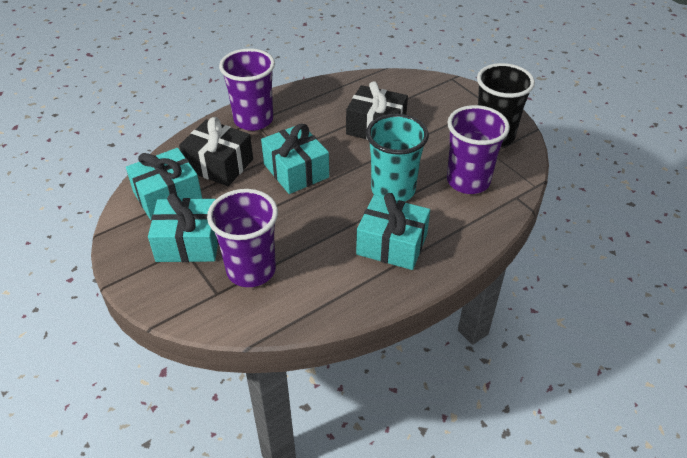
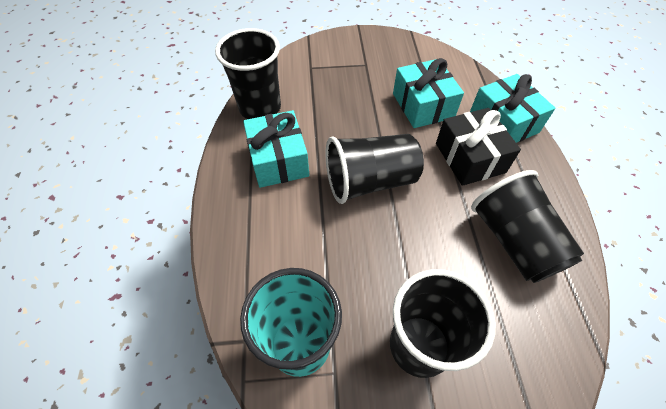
black cup: 1 -> 4
black gift: 2 -> 1
purple cup: 3 -> 0
turquoise gift: 4 -> 3

